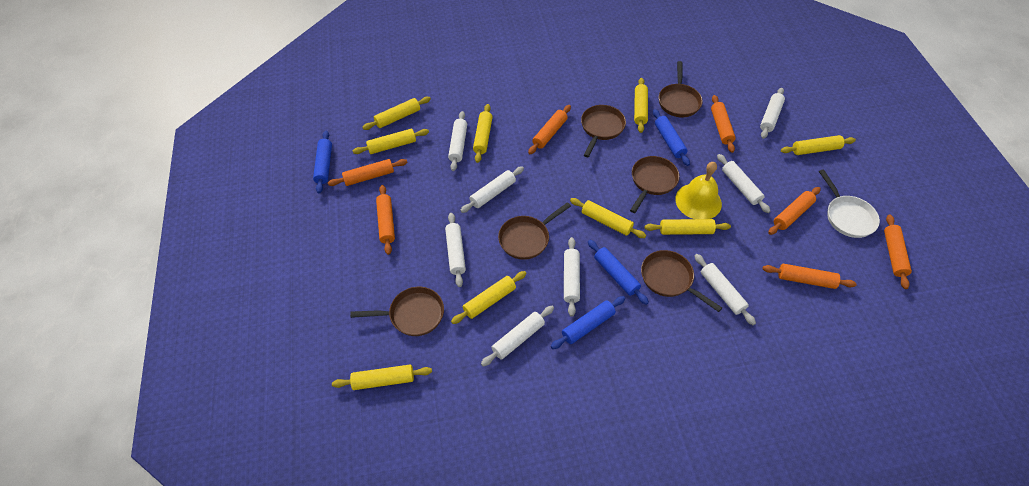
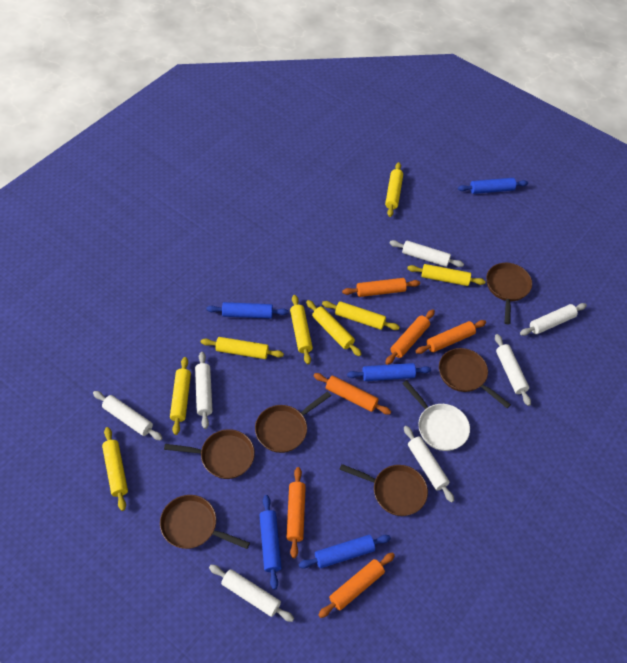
blue rolling pin: 4 -> 5
orange rolling pin: 7 -> 6
white rolling pin: 8 -> 7
yellow bell: 1 -> 0
yellow rolling pin: 9 -> 8

